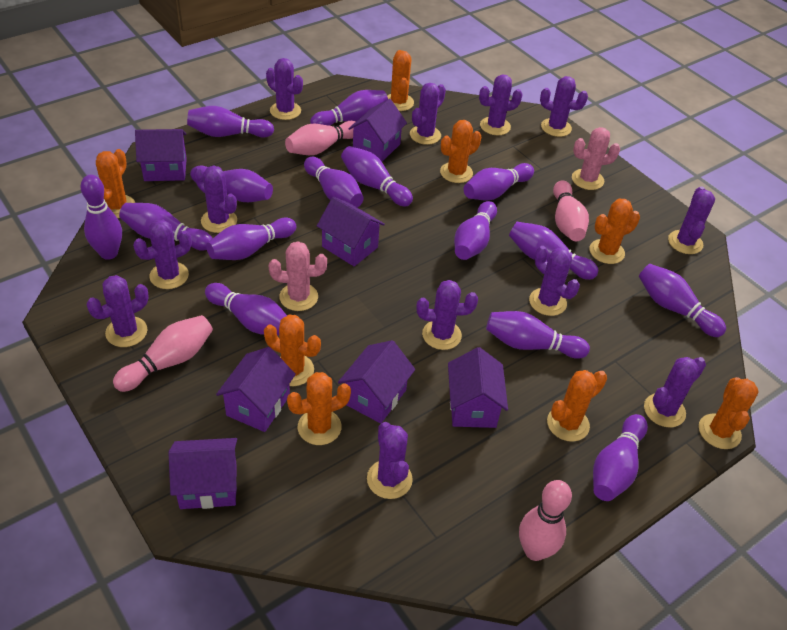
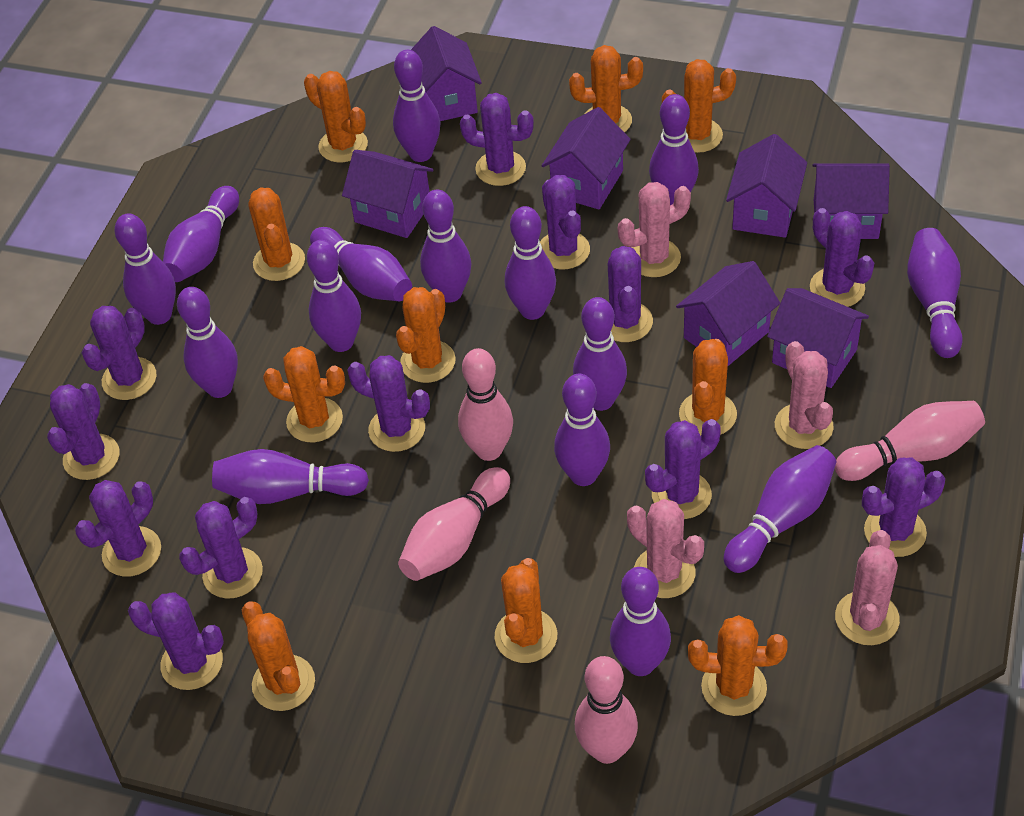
orange cactus: 8 -> 10
pink cactus: 2 -> 4

